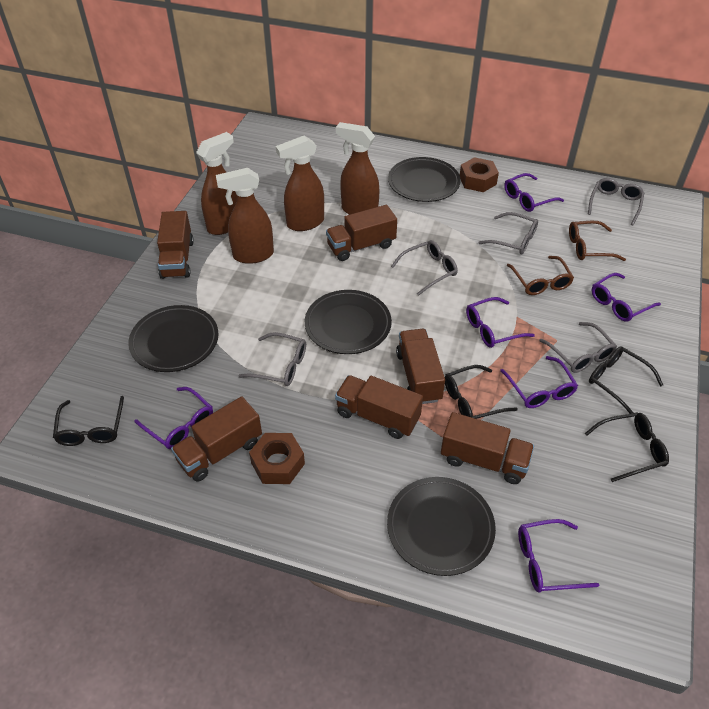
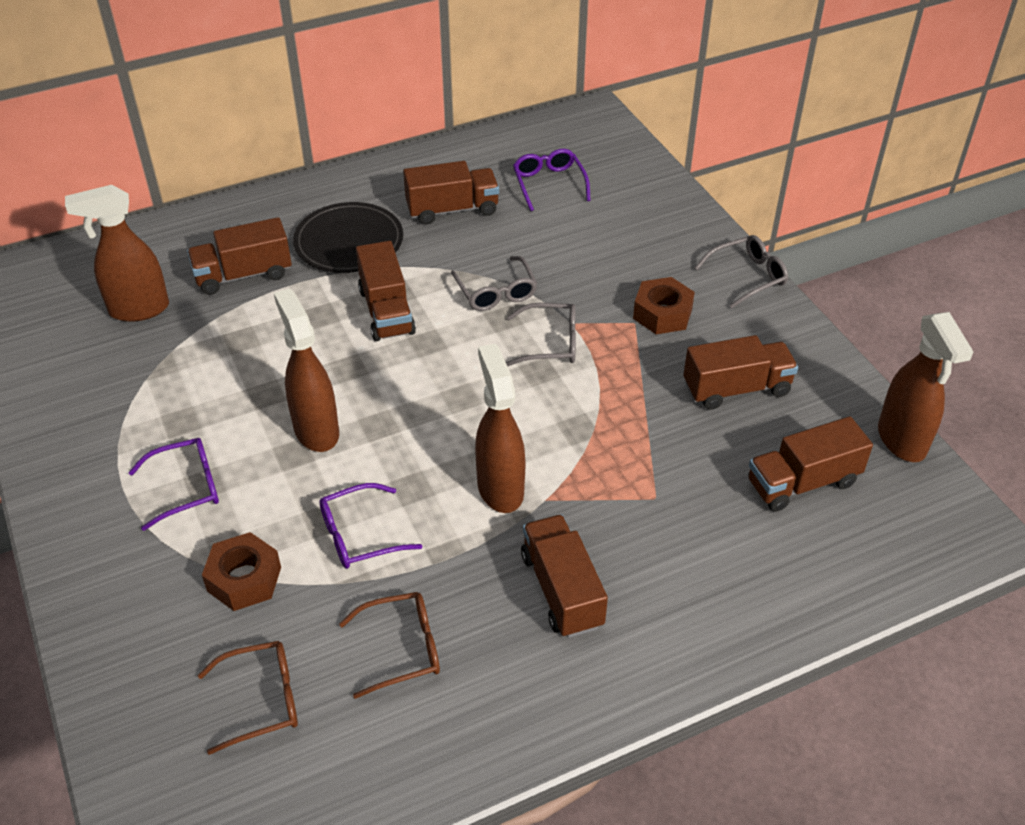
black glasses: 4 -> 0
black plate: 4 -> 1
grey glasses: 5 -> 3
purple glasses: 6 -> 3

